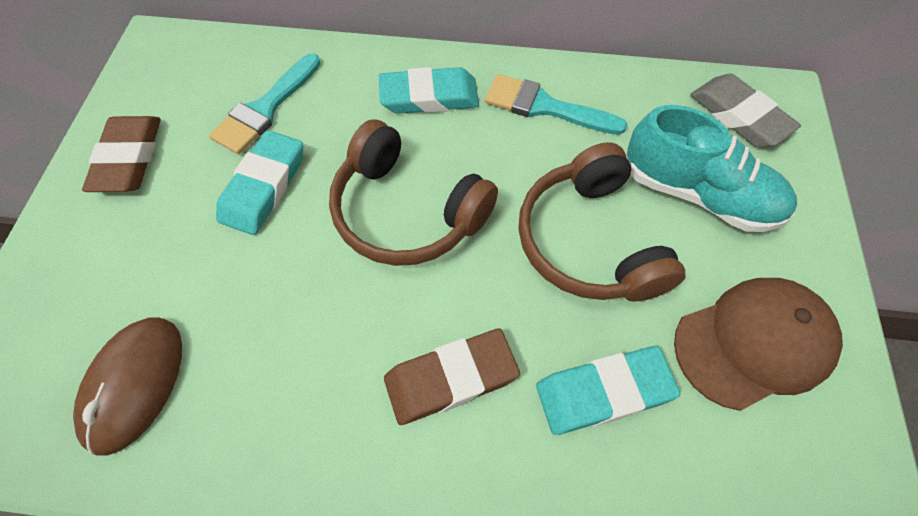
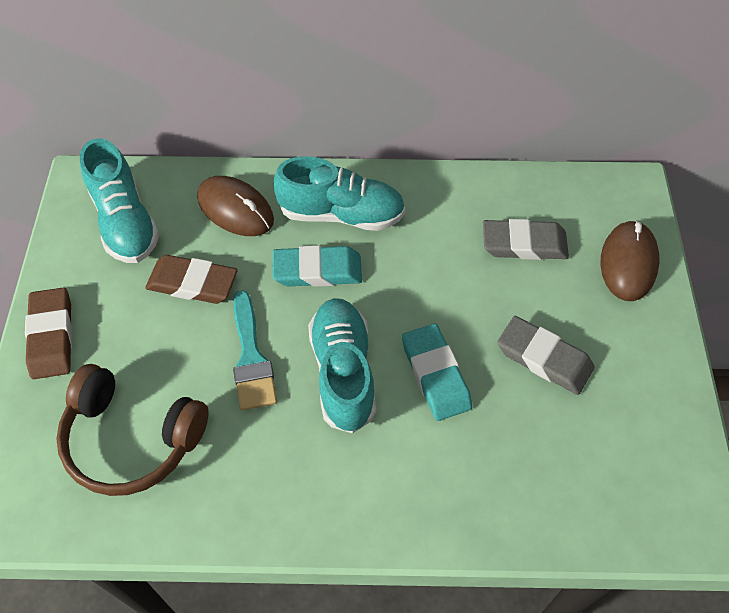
brown cap: 1 -> 0
brown headphones: 2 -> 1
brown mouse: 1 -> 2
grey eraser: 1 -> 2
turquoise brush: 2 -> 1
turquoise eraser: 3 -> 2
turquoise shoe: 1 -> 3

